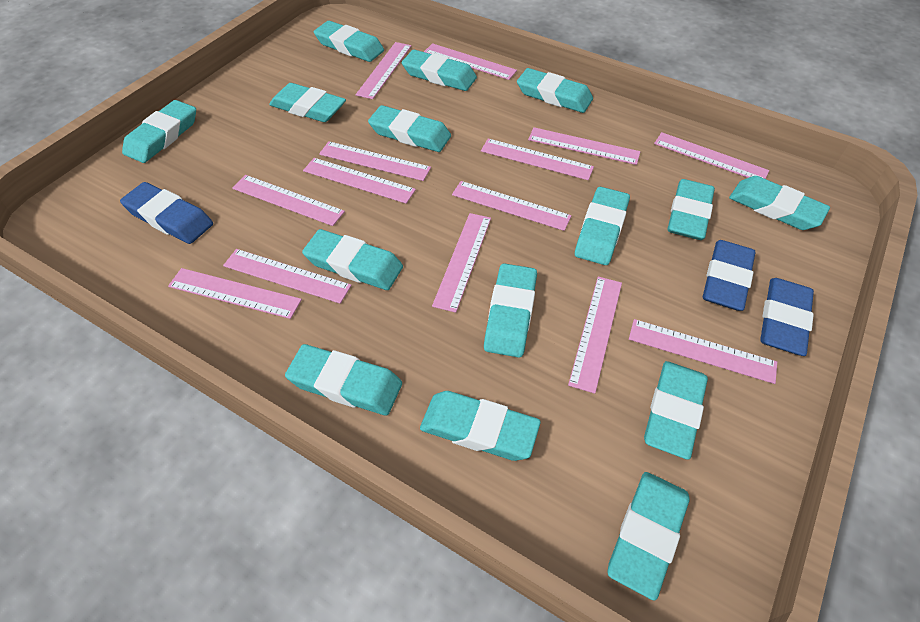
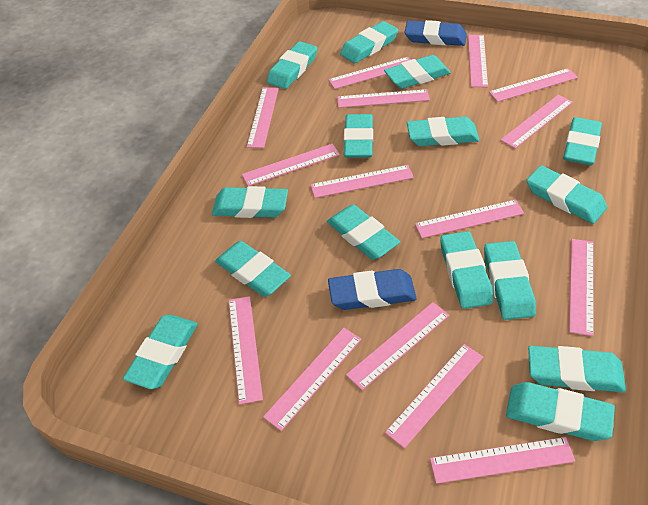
blue eraser: 3 -> 2
pink ruler: 14 -> 15

